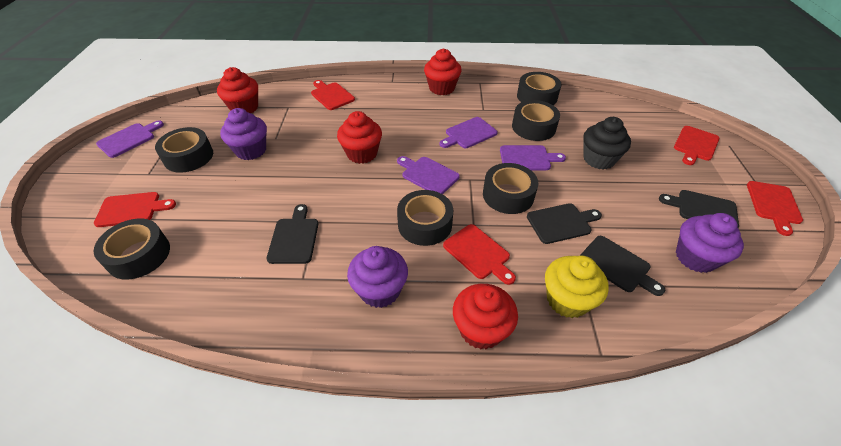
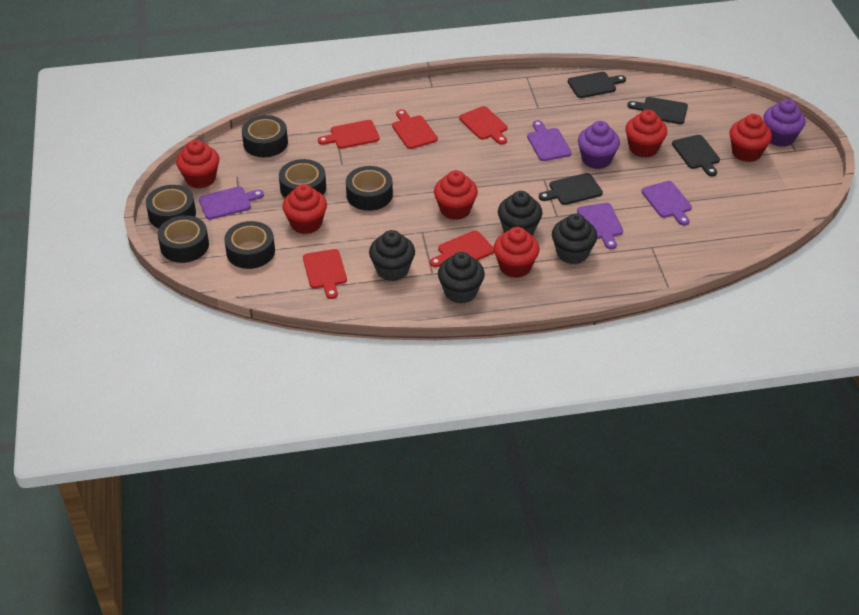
black cupcake: 1 -> 4
purple cupcake: 3 -> 2
red cupcake: 4 -> 6
yellow cupcake: 1 -> 0

